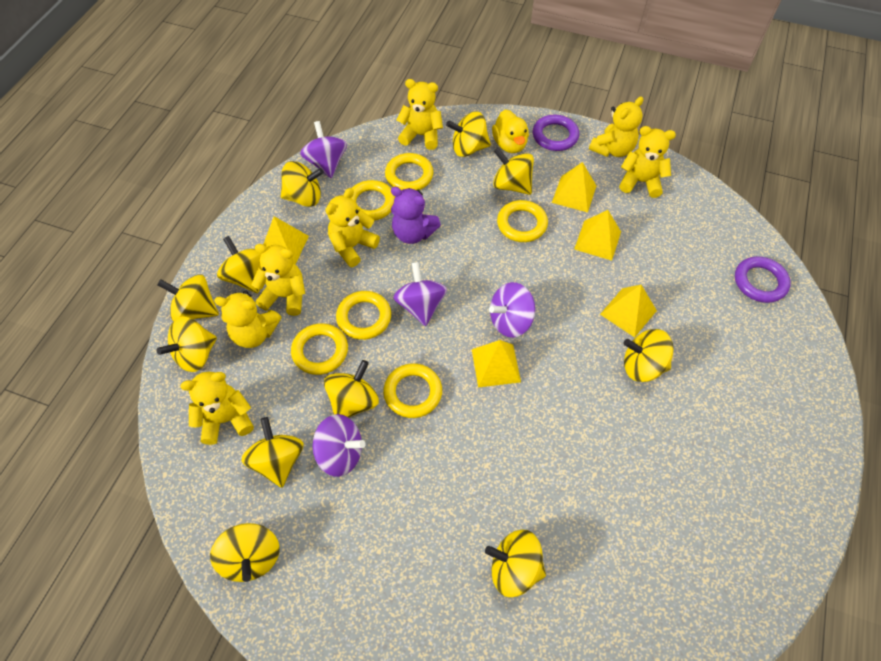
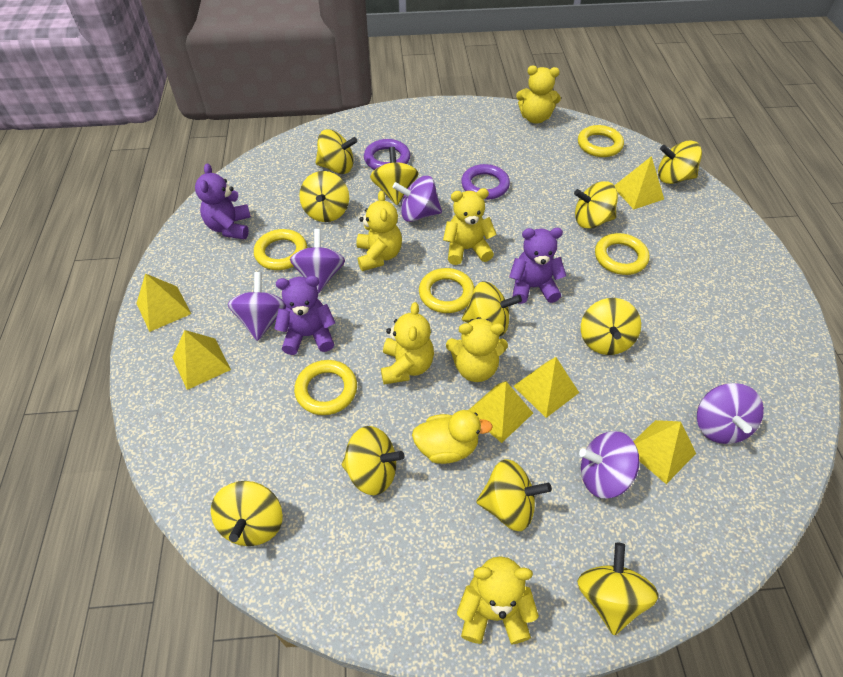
purple spinning top: 4 -> 5
purple teddy bear: 1 -> 3
yellow pyramid: 5 -> 6
yellow ring: 6 -> 5
yellow teddy bear: 7 -> 6

